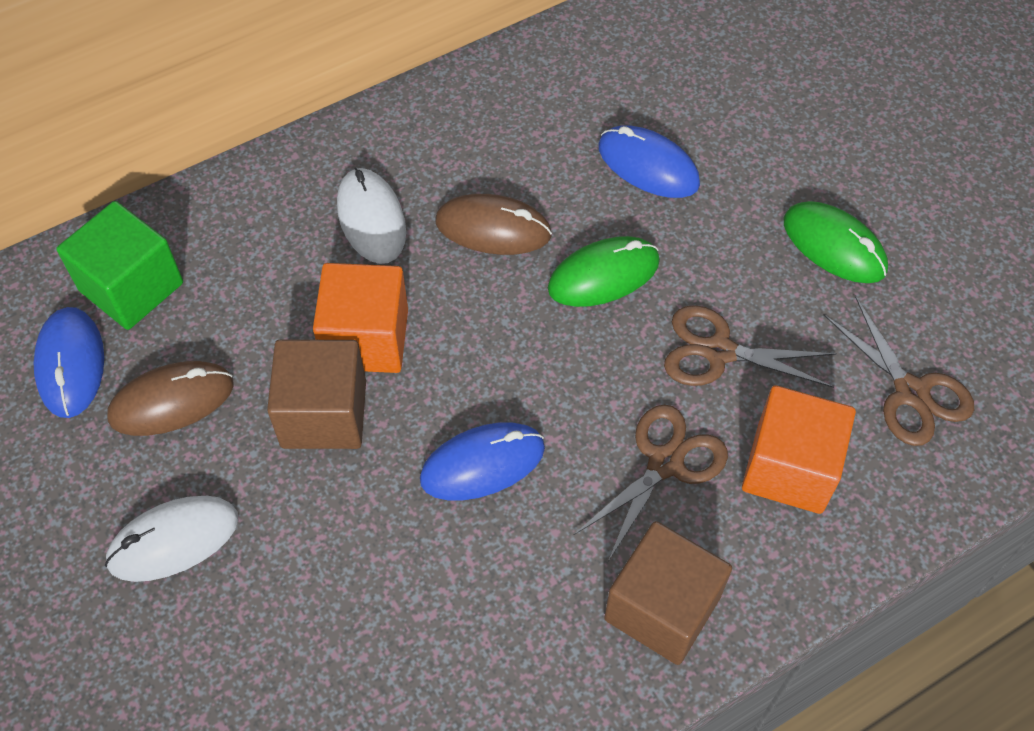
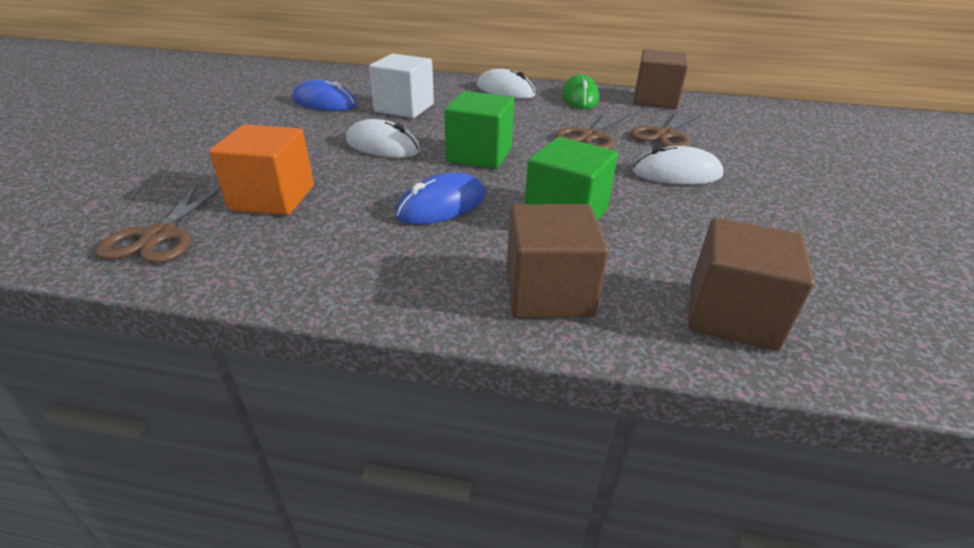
blue mouse: 3 -> 2
brown cube: 2 -> 3
brown mouse: 2 -> 0
green cube: 1 -> 2
green mouse: 2 -> 1
orange cube: 2 -> 1
white cube: 0 -> 1
white mouse: 2 -> 3

